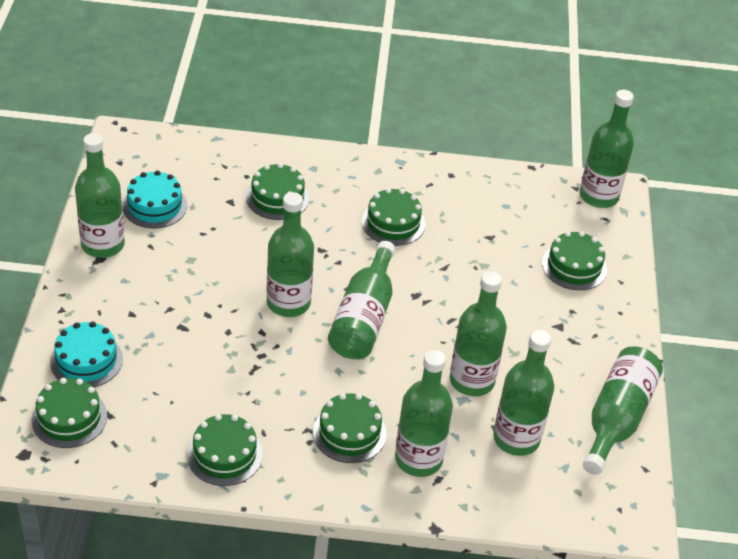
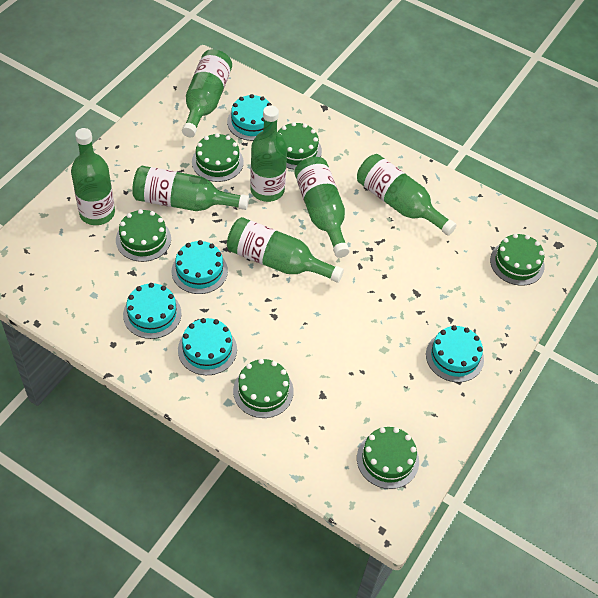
green bottle: 8 -> 7
turquoise cake: 2 -> 5

